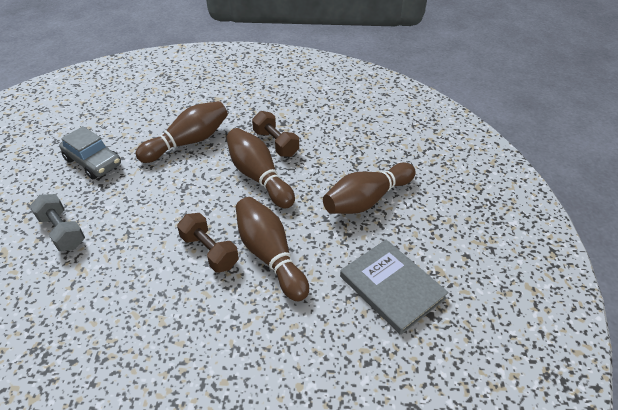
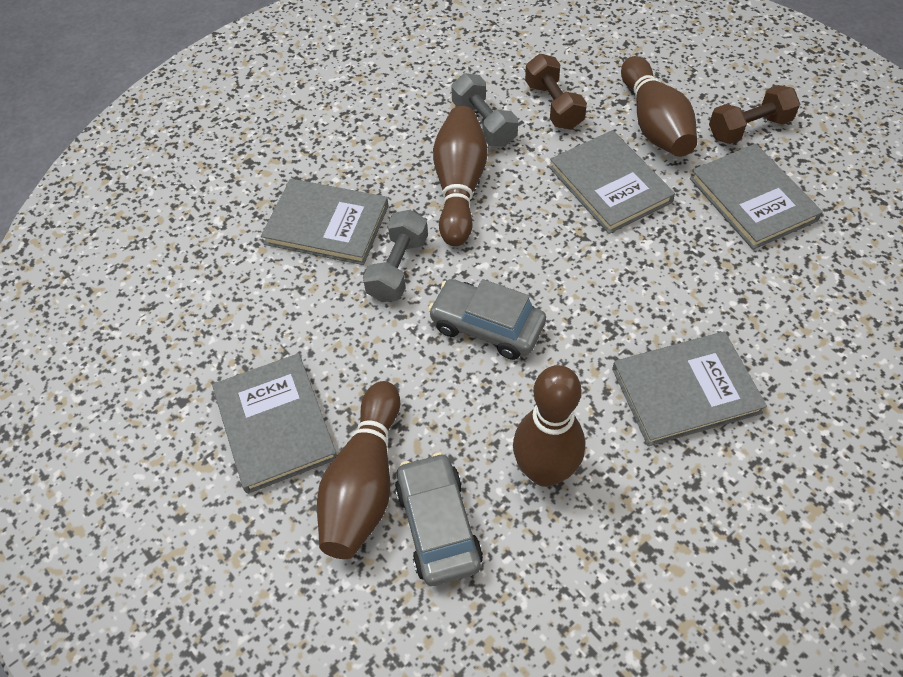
grey book: 1 -> 5
grey car: 1 -> 2
grey dumbbell: 1 -> 2

